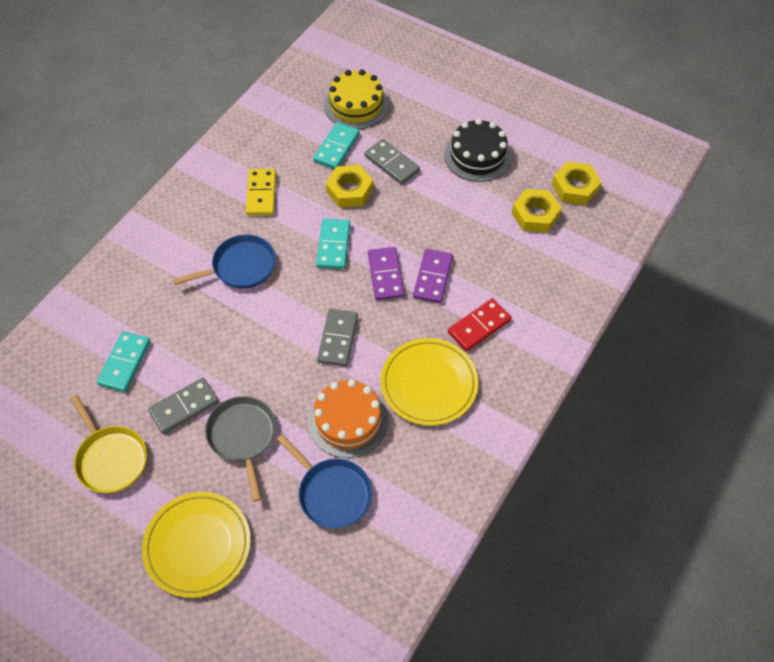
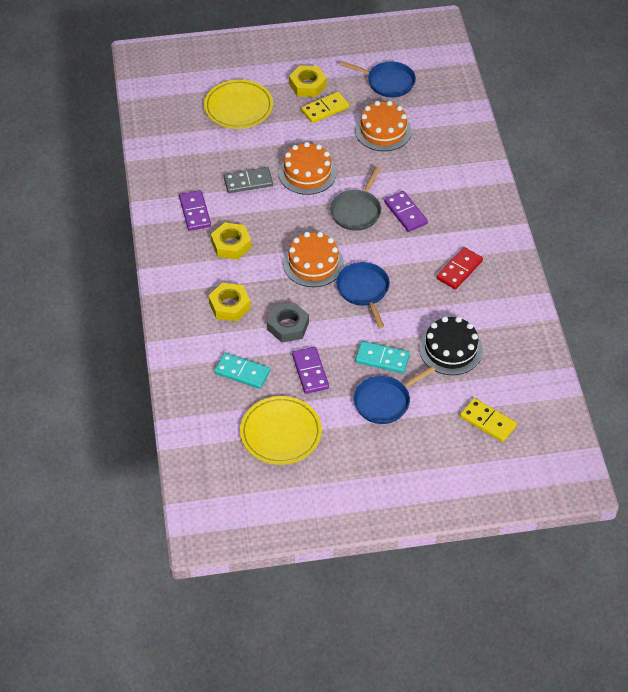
blue pan: 2 -> 3
grey domino: 3 -> 1
grey nut: 0 -> 1
orange cake: 1 -> 3
purple domino: 2 -> 3
turquoise domino: 3 -> 2
yellow cake: 1 -> 0
yellow domino: 1 -> 2
yellow pan: 1 -> 0

